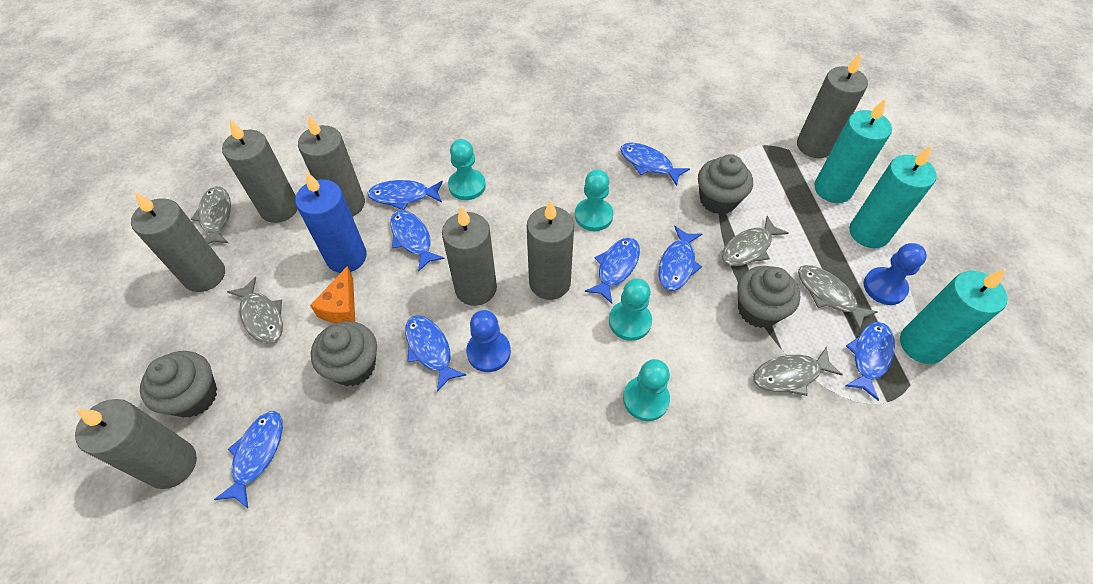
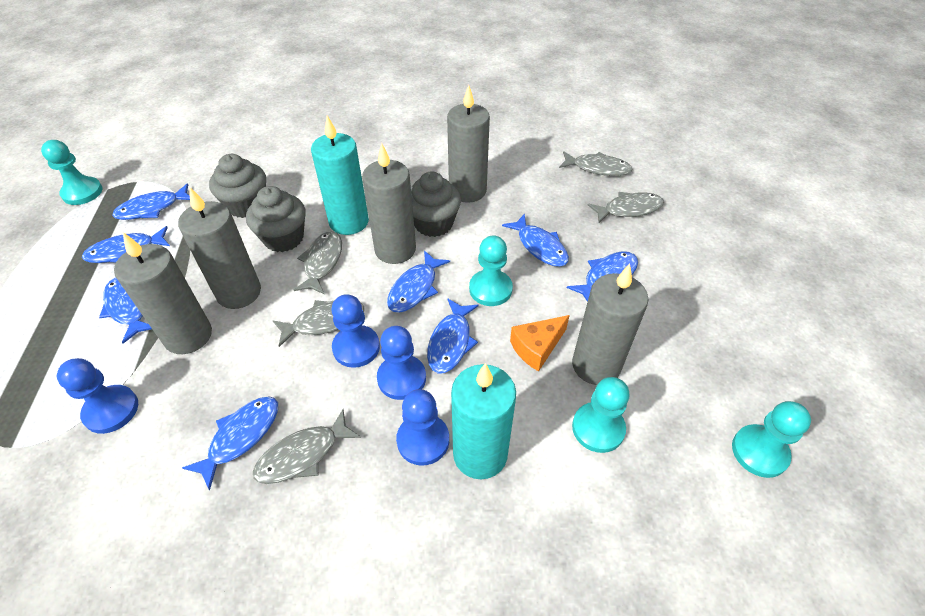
blue candle: 1 -> 0
blue pawn: 2 -> 4
grey candle: 7 -> 5
grey cupcake: 4 -> 3
turquoise candle: 3 -> 2

